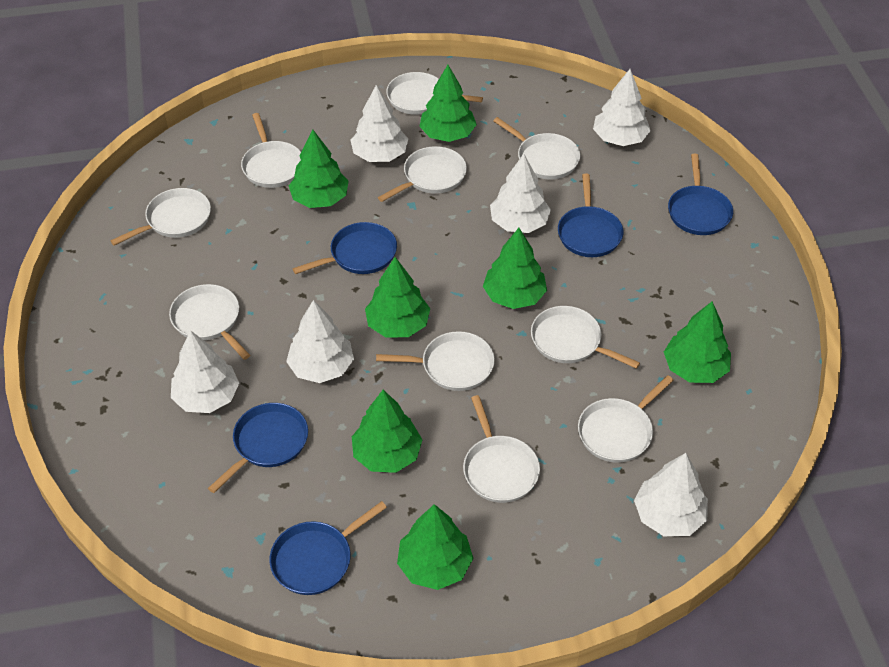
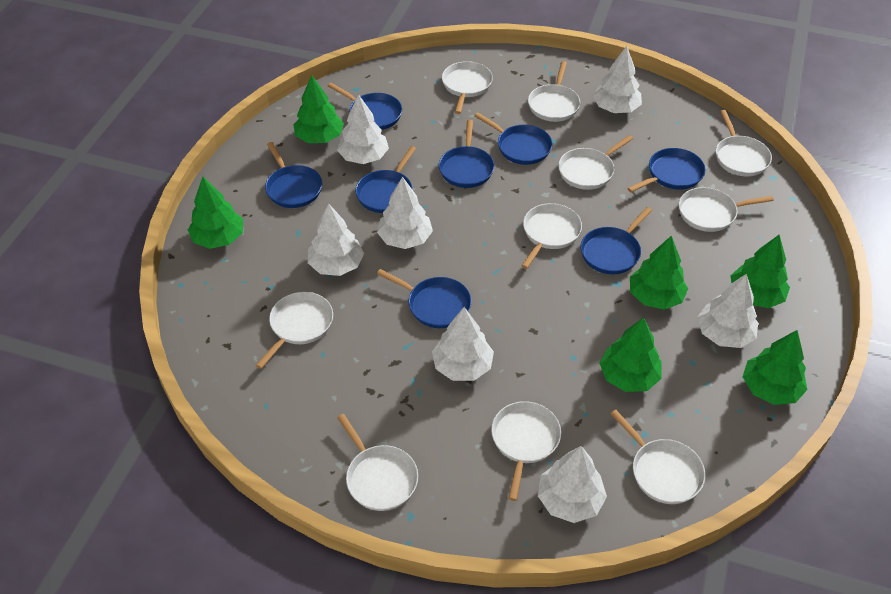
blue pan: 5 -> 8
green tree: 7 -> 6
white tree: 6 -> 7

